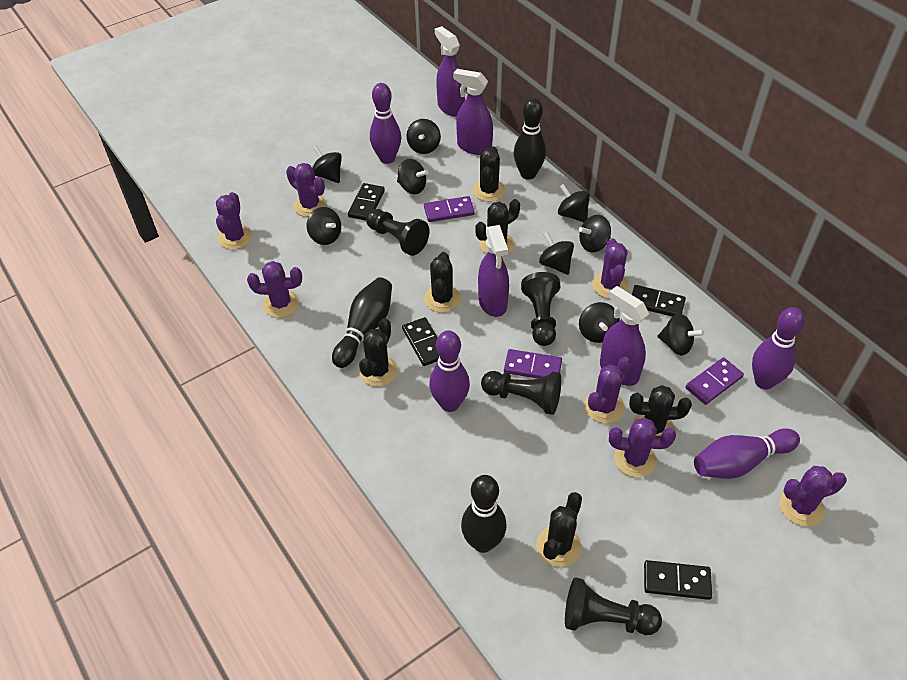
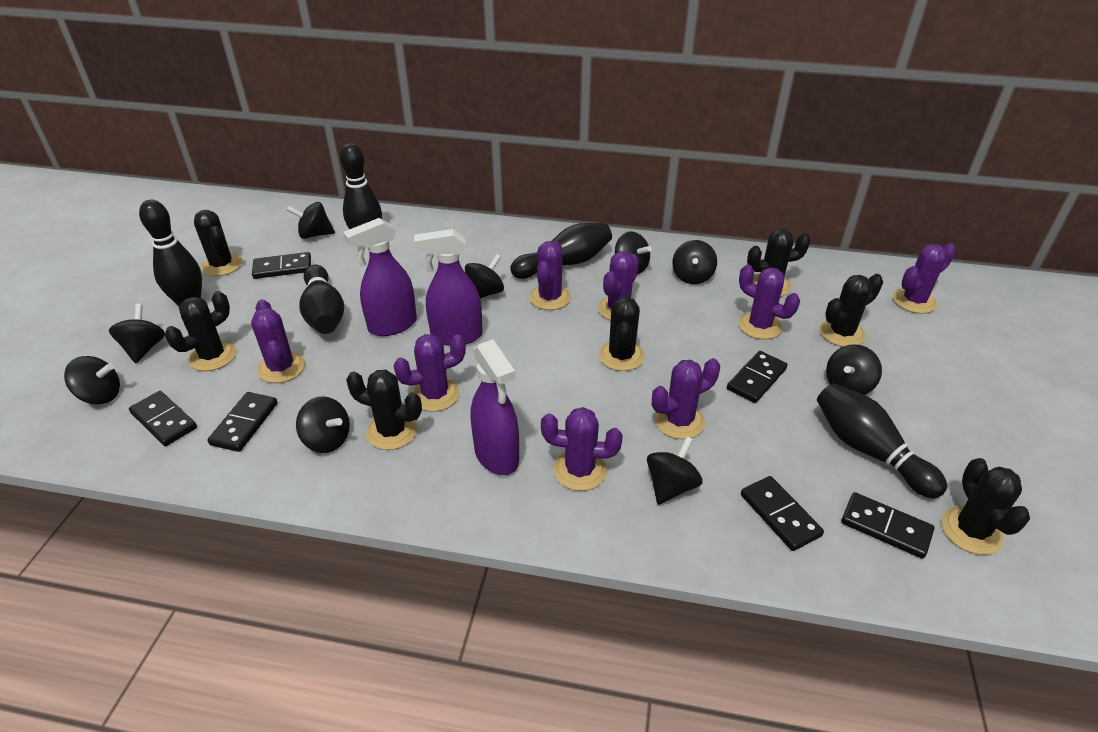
black bowling pin: 3 -> 5
black cactus: 6 -> 7
black domino: 4 -> 6
black pawn: 4 -> 0
purple bowling pin: 4 -> 0
purple cactus: 7 -> 8
purple domino: 3 -> 0
purple spray bottle: 4 -> 3

